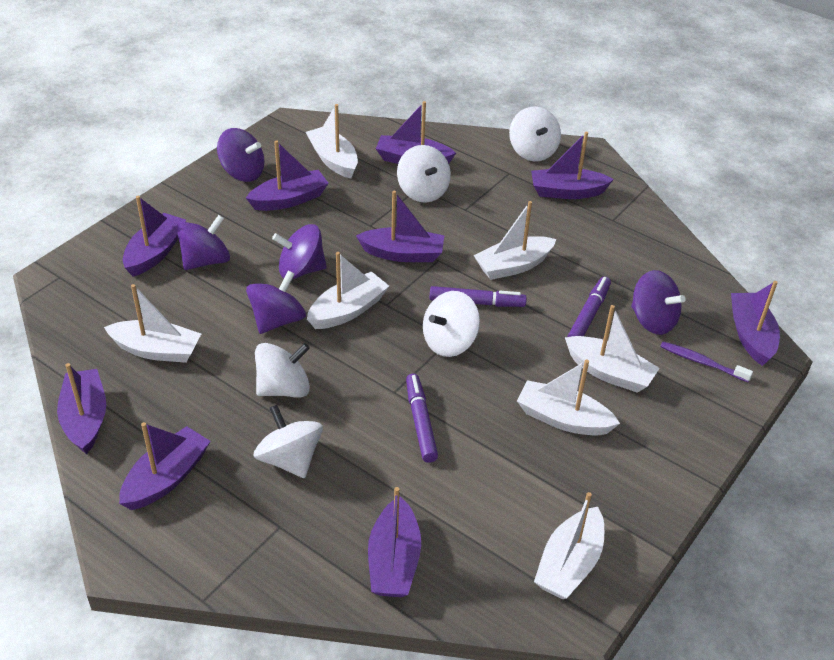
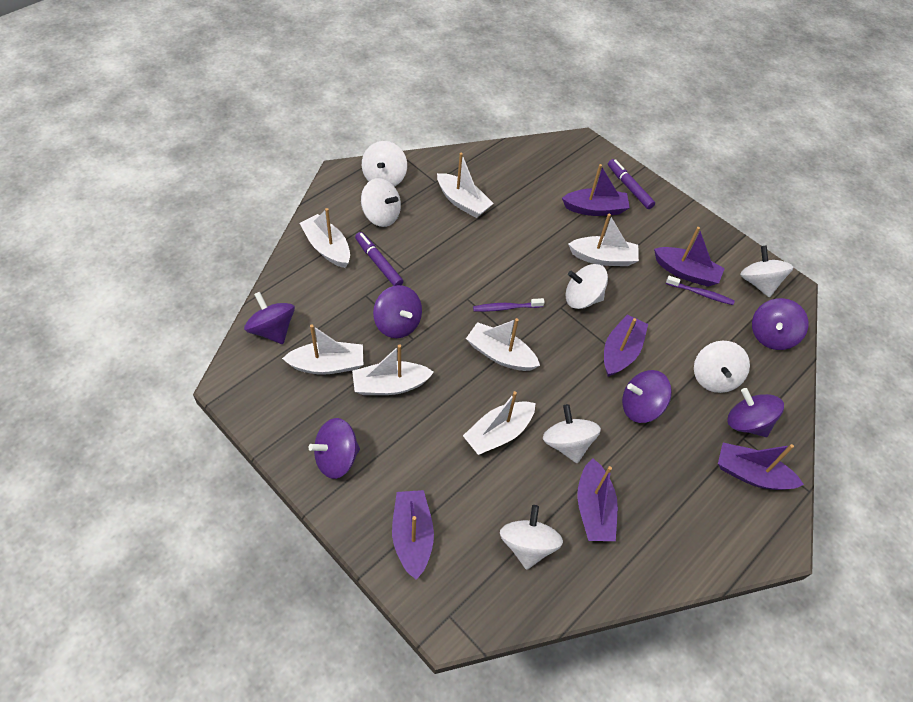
purple boat: 9 -> 6
purple marker: 3 -> 2
purple spinning top: 5 -> 6
purple toothbrush: 1 -> 2
white spinning top: 5 -> 7

